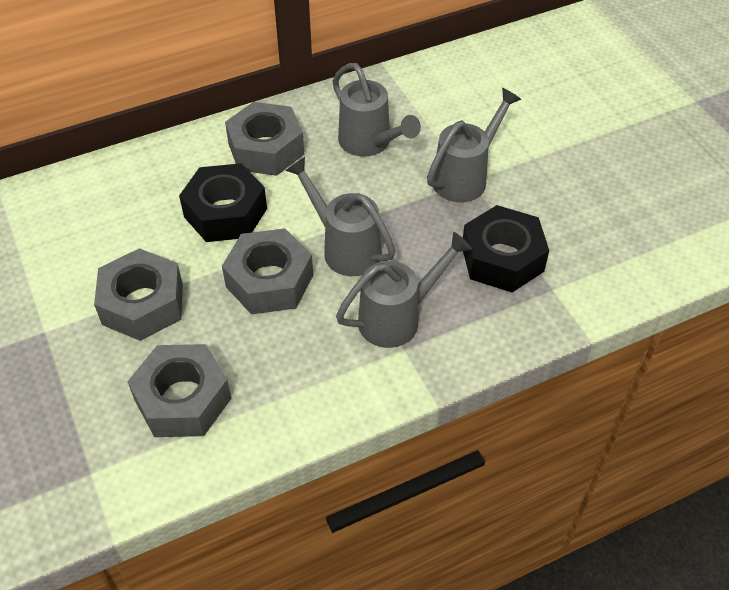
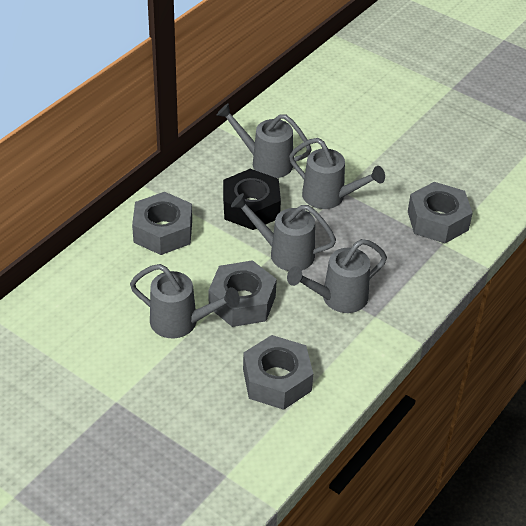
black nut: 2 -> 1
grey watering can: 4 -> 5

